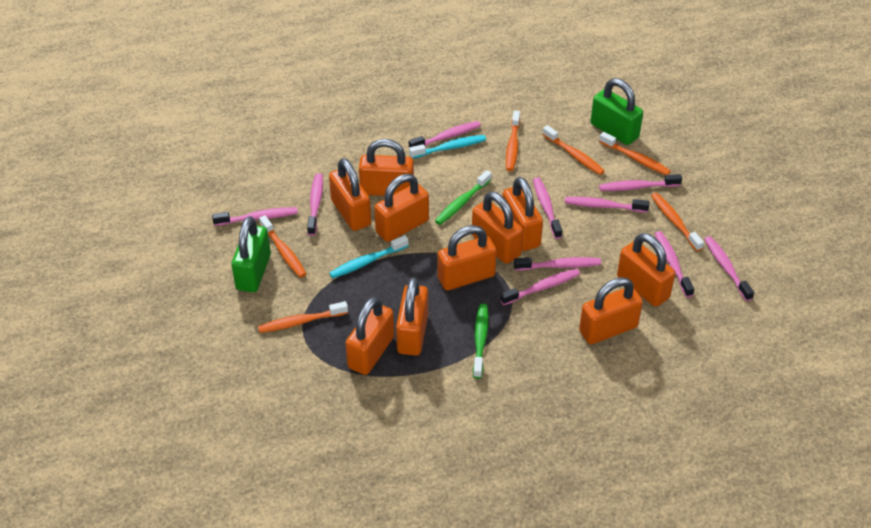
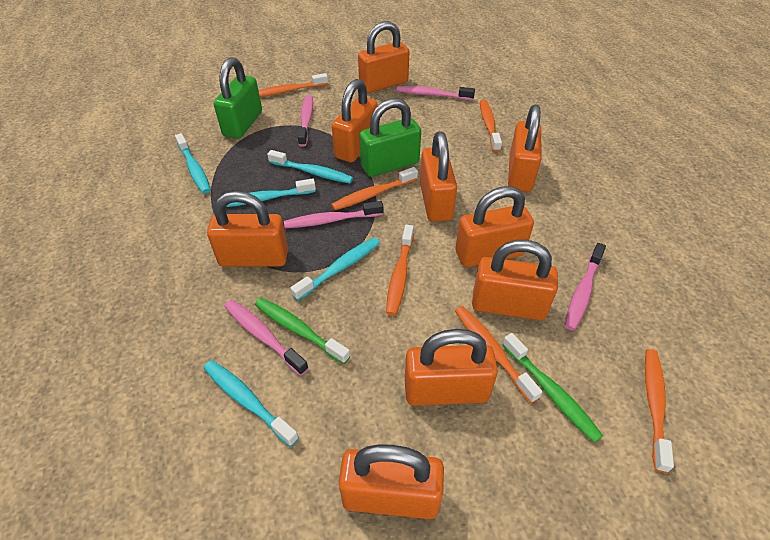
orange padlock: 10 -> 9
pink toothbrush: 10 -> 5
turquoise toothbrush: 2 -> 5

